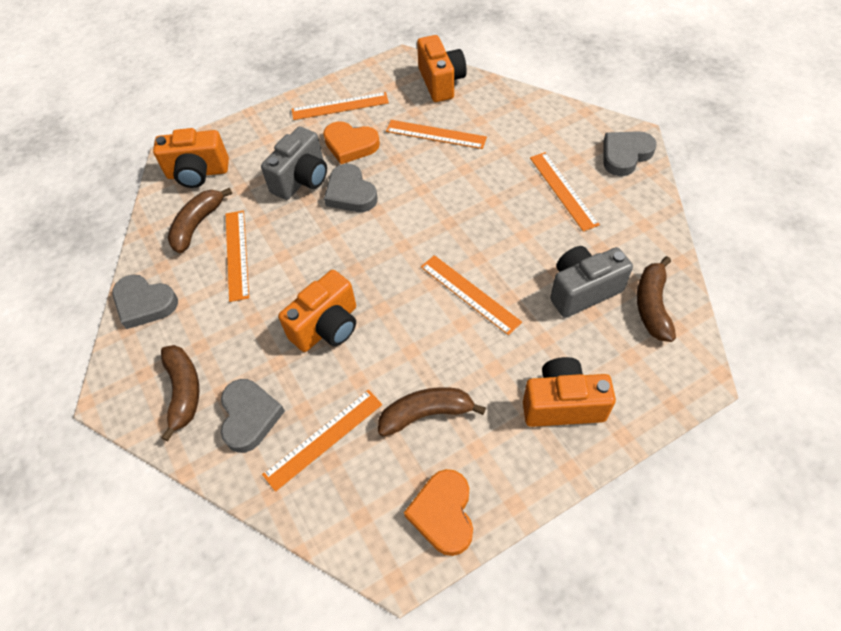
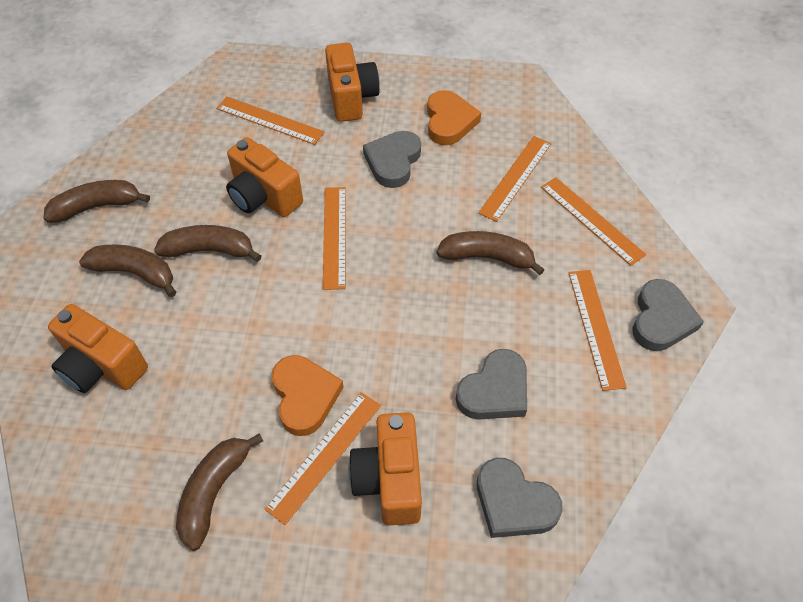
brown banana: 4 -> 5
grey camera: 2 -> 0

